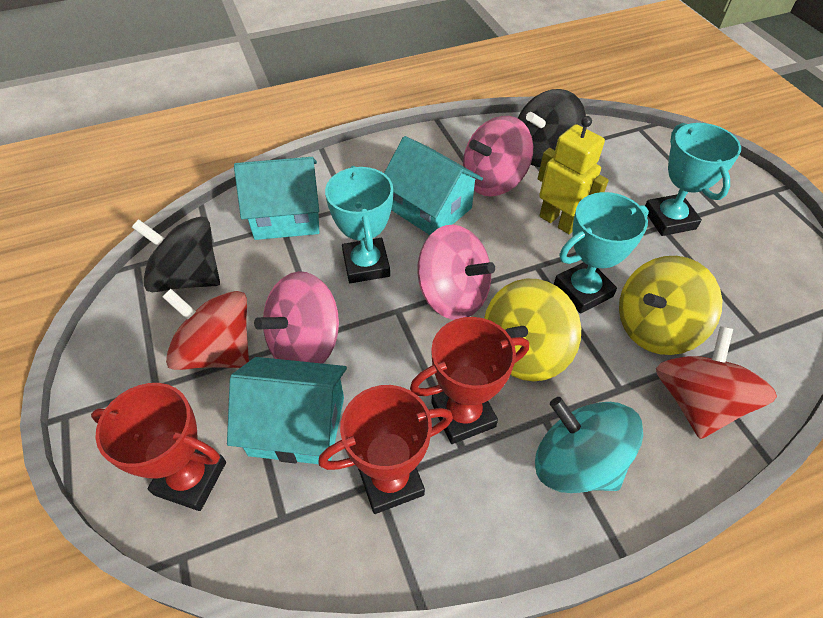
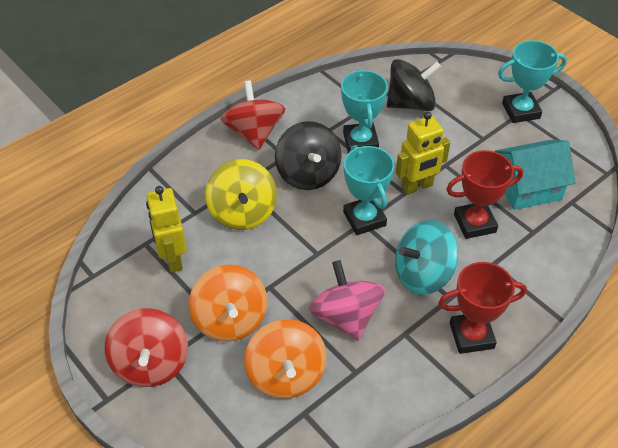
orange spinning top: 0 -> 2
pink spinning top: 3 -> 1
red trophy: 3 -> 2
turquoise house: 3 -> 1
yellow robot: 1 -> 2
yellow spinning top: 2 -> 1

